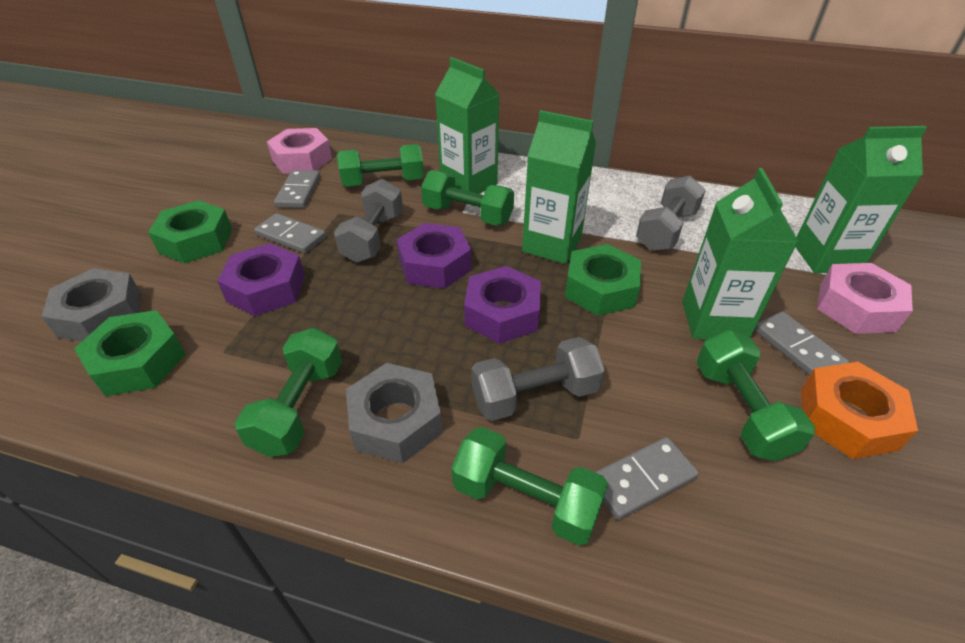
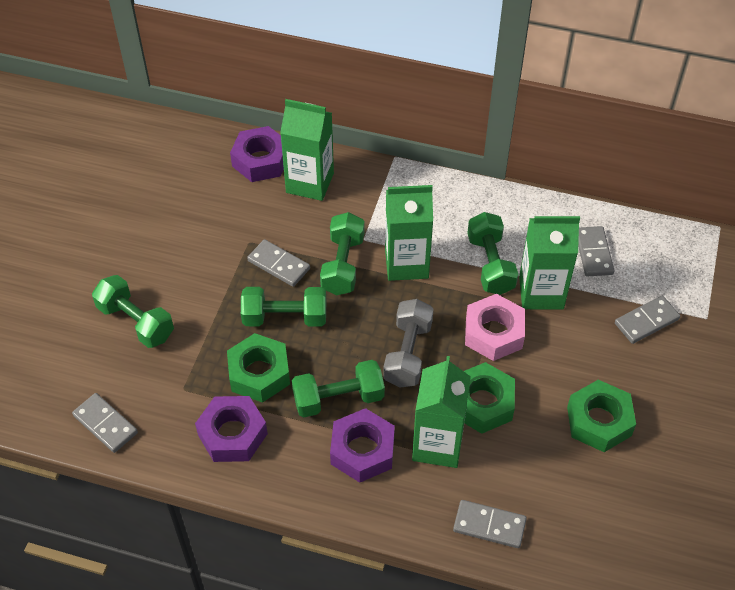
grey domino: 4 -> 5
grey dumbbell: 3 -> 1
grey nut: 2 -> 0
orange nut: 1 -> 0
pink nut: 2 -> 1

